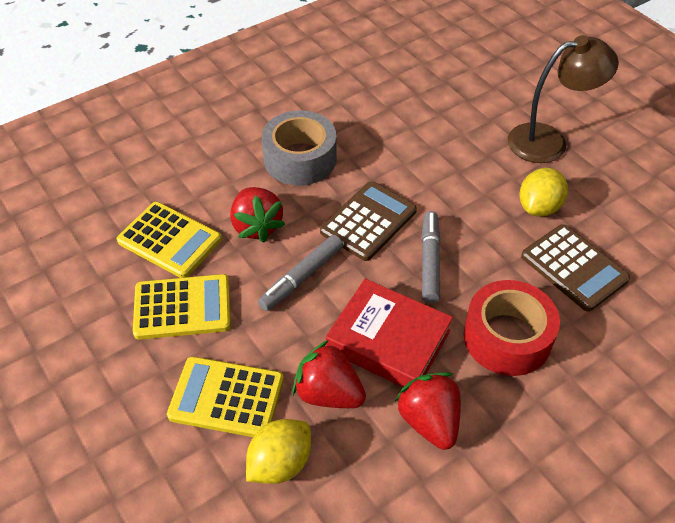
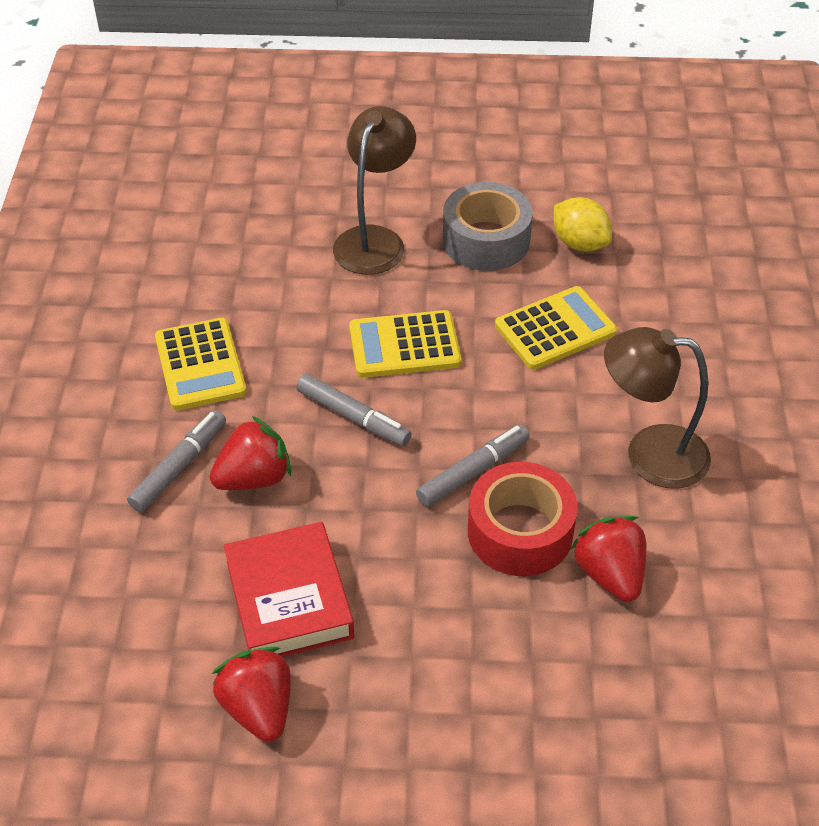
brown calculator: 2 -> 0
brown lamp: 1 -> 2
grey marker: 2 -> 3
yellow lemon: 2 -> 1

